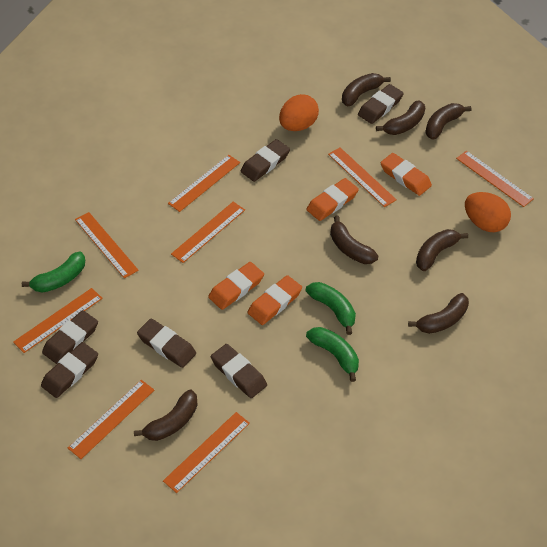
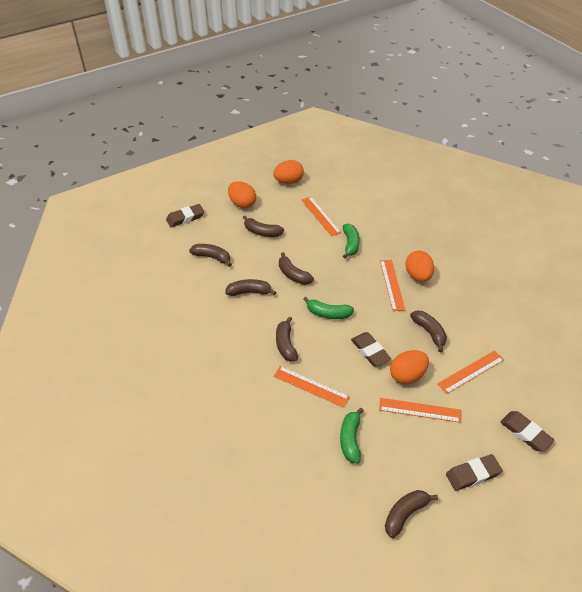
brown eraser: 6 -> 4
orange egg: 2 -> 4
orange eraser: 4 -> 0
orange ruler: 8 -> 5

